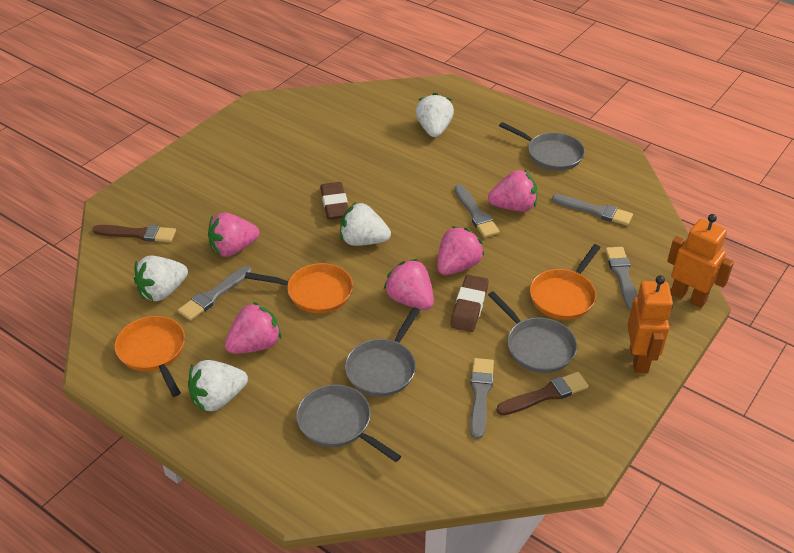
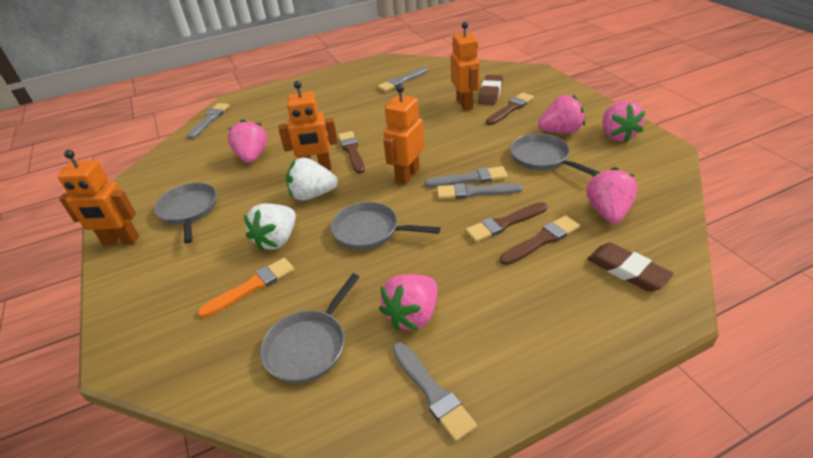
brown brush: 2 -> 4
orange brush: 0 -> 1
orange pan: 3 -> 0
orange robot: 2 -> 4
white strawberry: 4 -> 2

